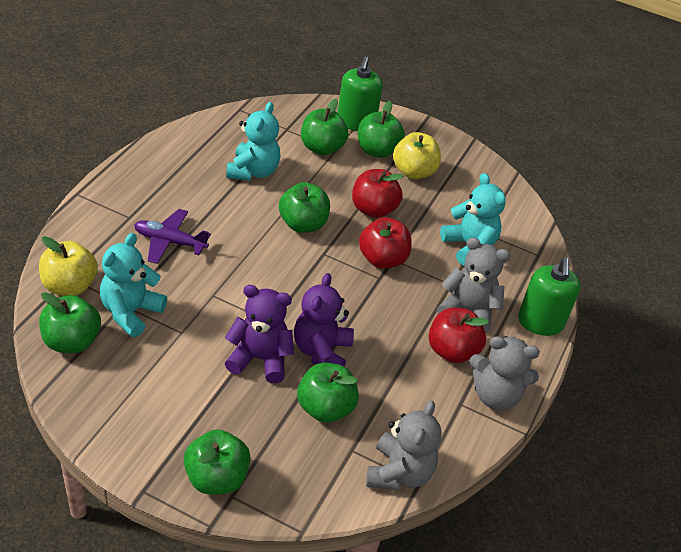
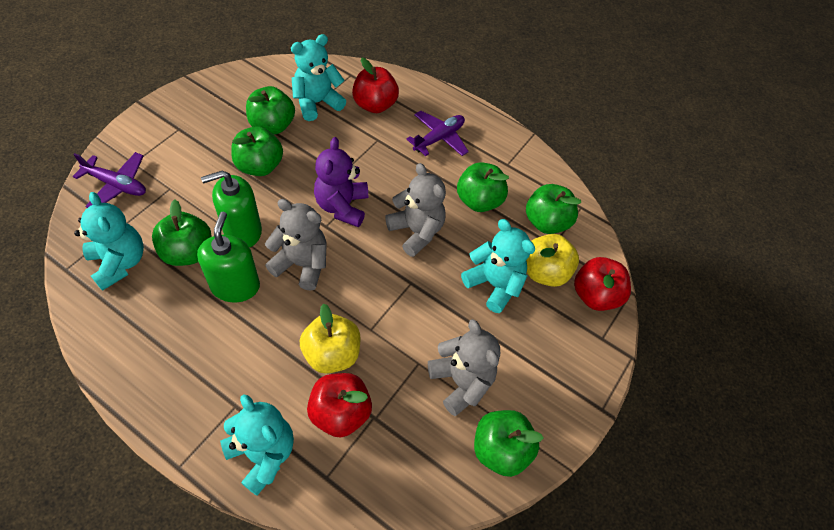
purple plane: 1 -> 2
purple teddy bear: 2 -> 1
turquoise teddy bear: 3 -> 4

